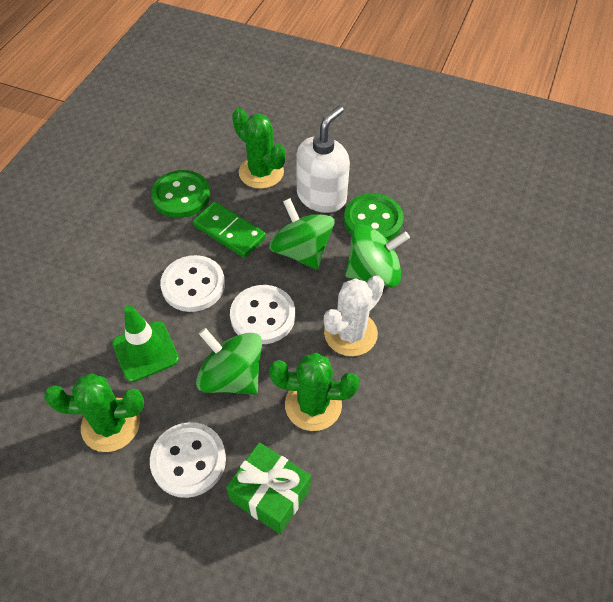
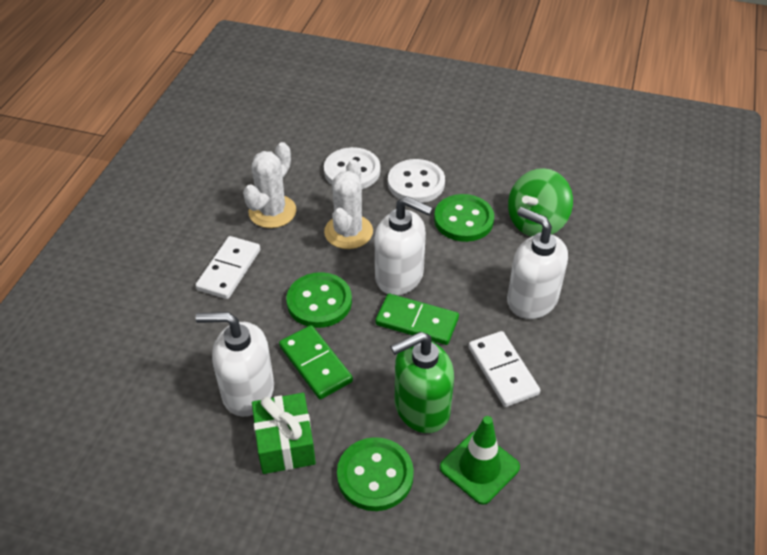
green button: 2 -> 3
green cactus: 3 -> 0
green domino: 1 -> 2
green soap dispenser: 0 -> 1
green spinning top: 3 -> 1
white button: 3 -> 2
white cactus: 1 -> 2
white domino: 0 -> 2
white soap dispenser: 1 -> 3

